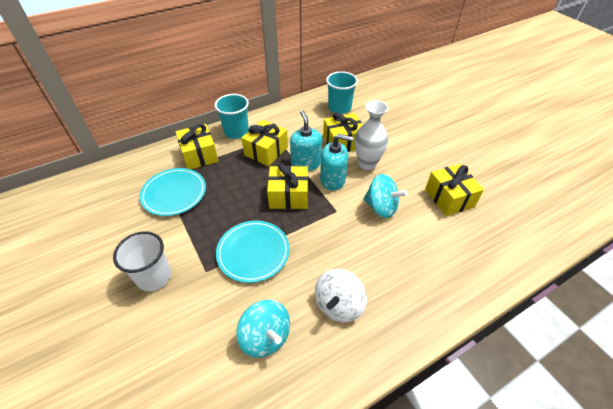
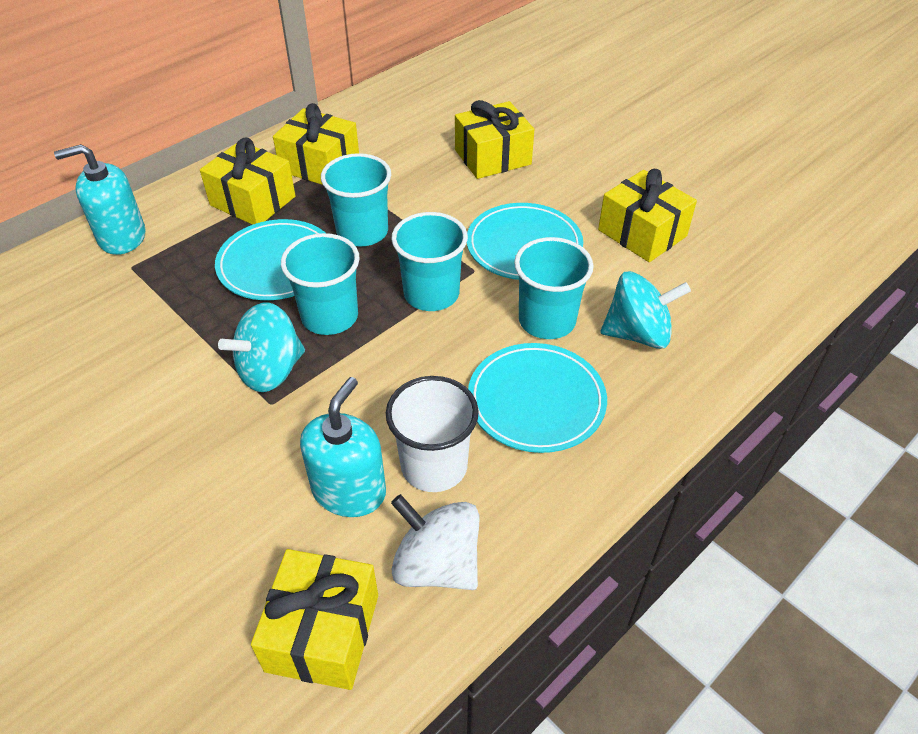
turquoise cup: 2 -> 4
turquoise plate: 2 -> 3
white vase: 1 -> 0

